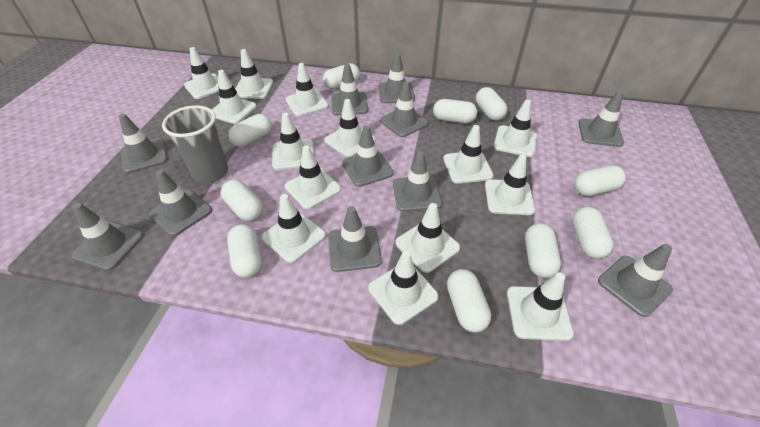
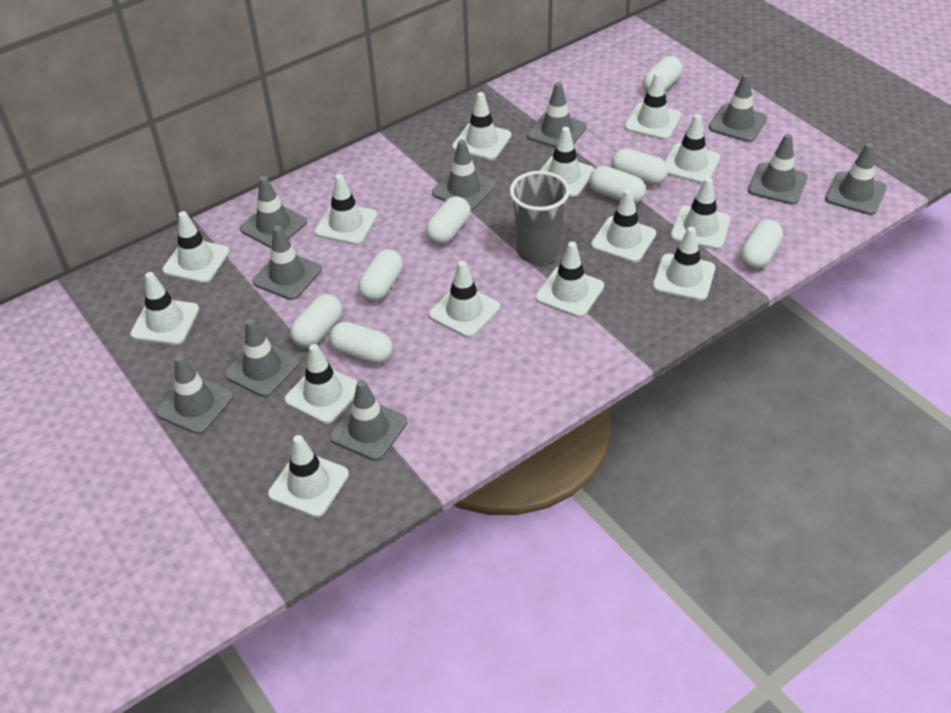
grey traffic cone: 11 -> 10
white capsule: 10 -> 8

